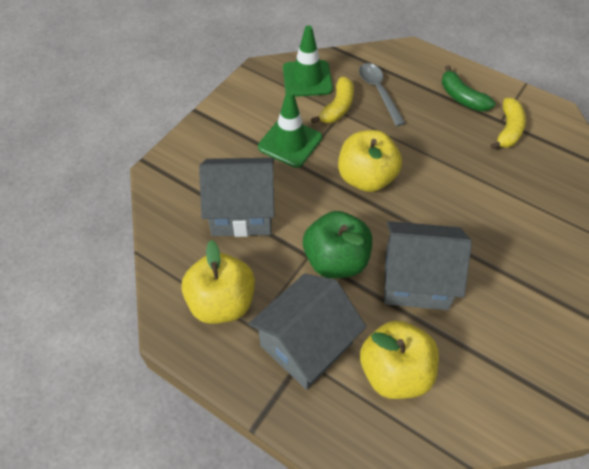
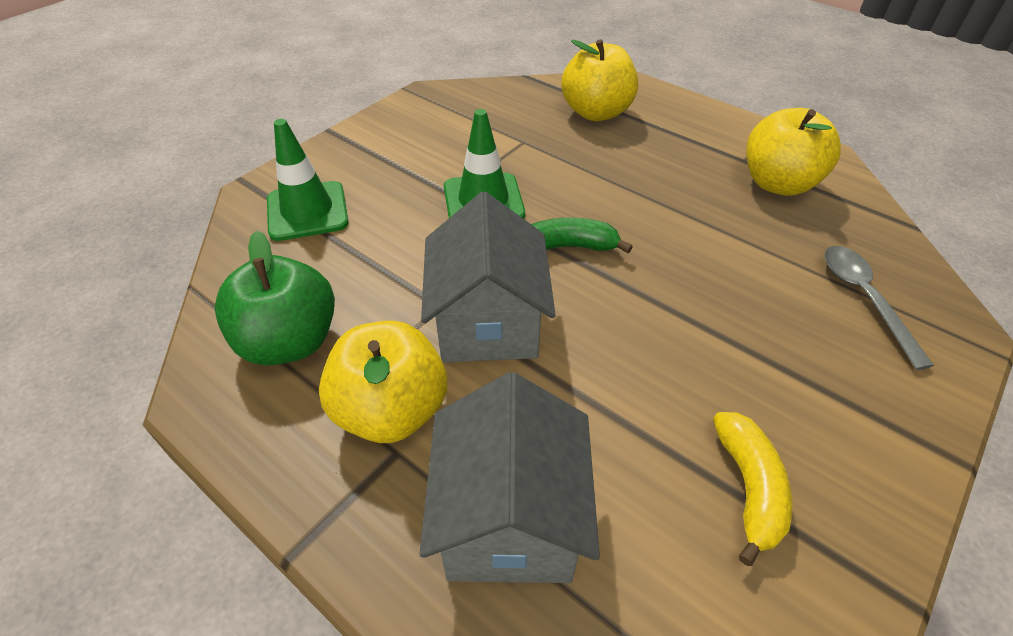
grey house: 3 -> 2
yellow banana: 2 -> 1

